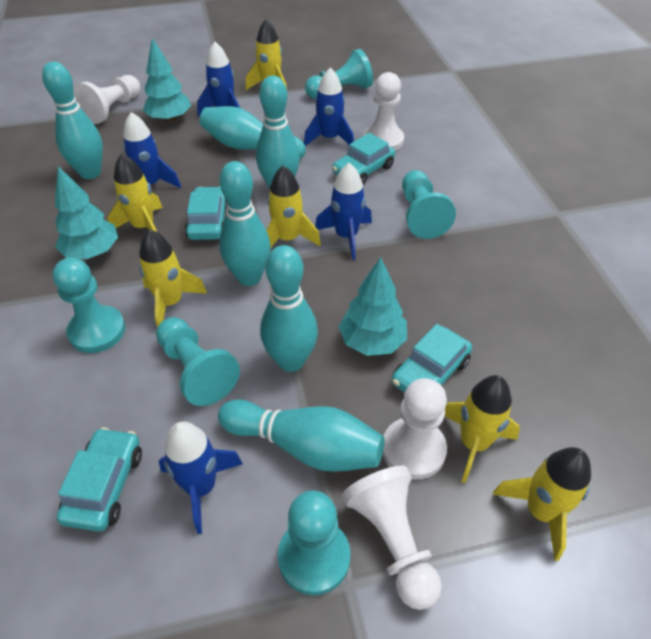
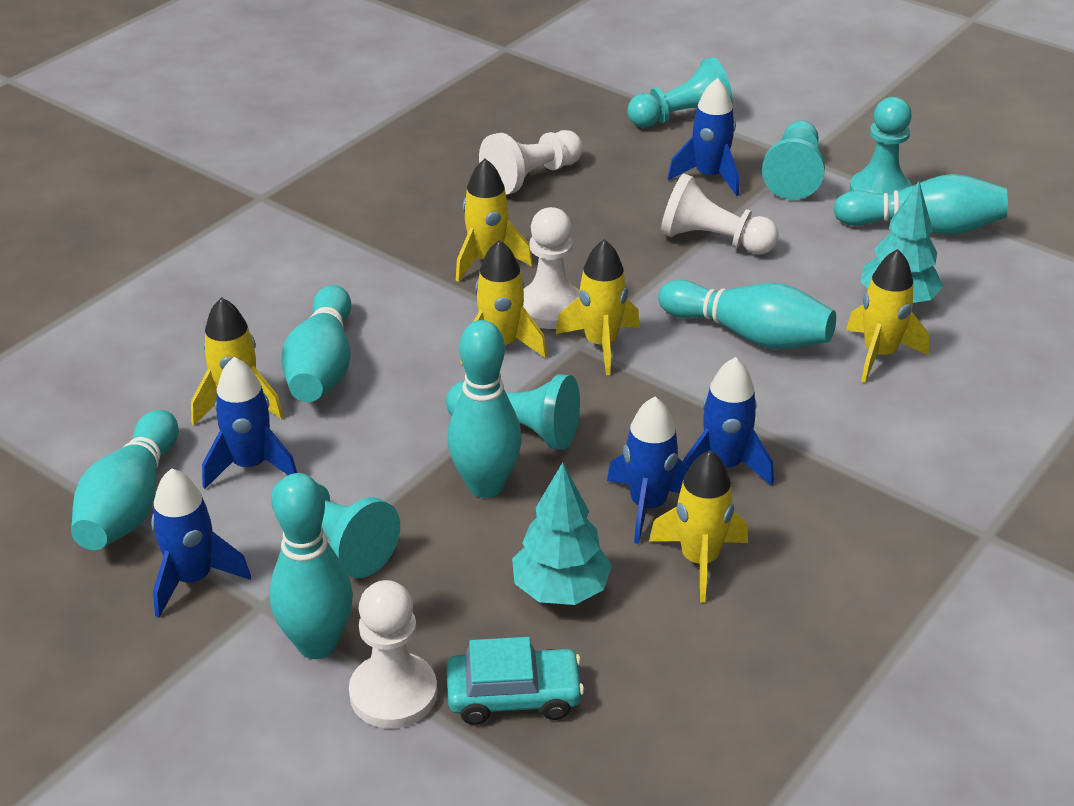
turquoise car: 4 -> 1
turquoise tree: 3 -> 2

